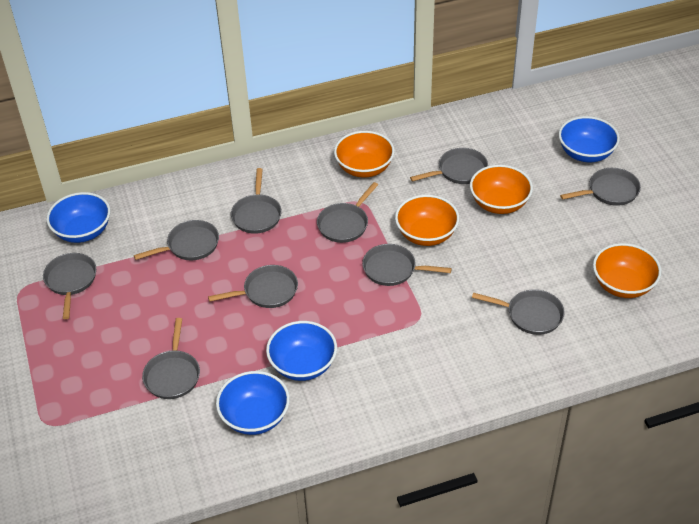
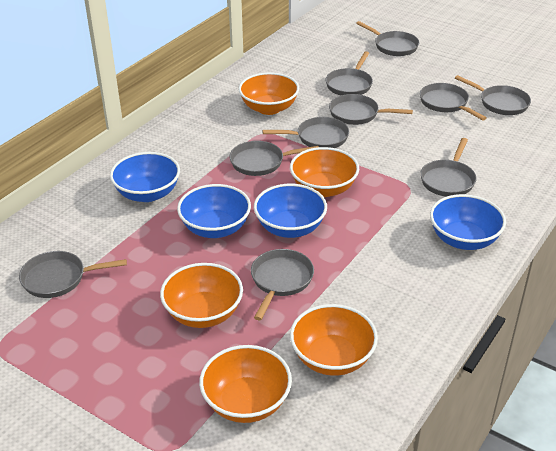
orange bowl: 4 -> 5

